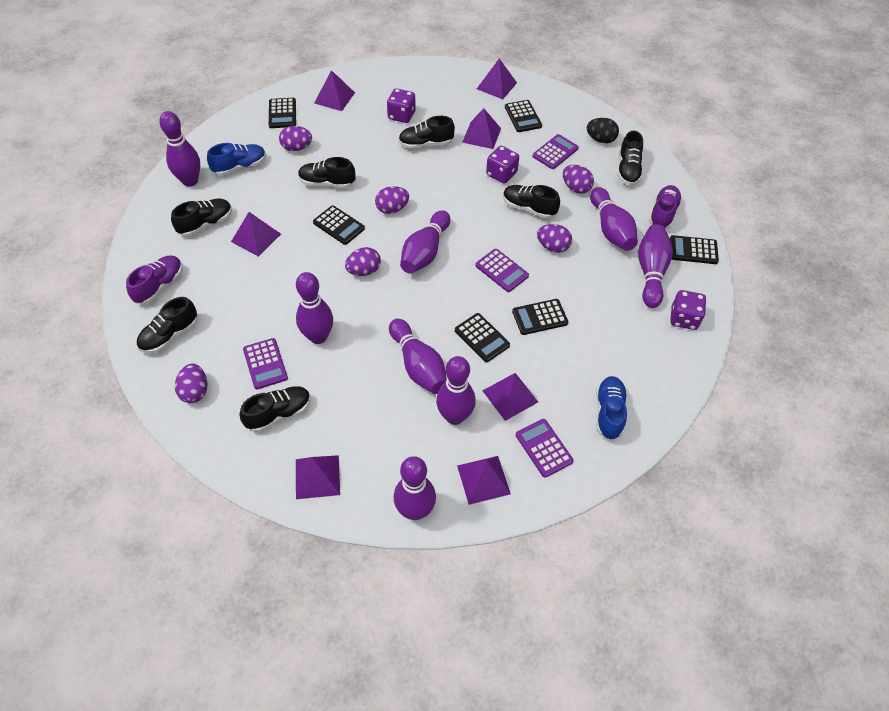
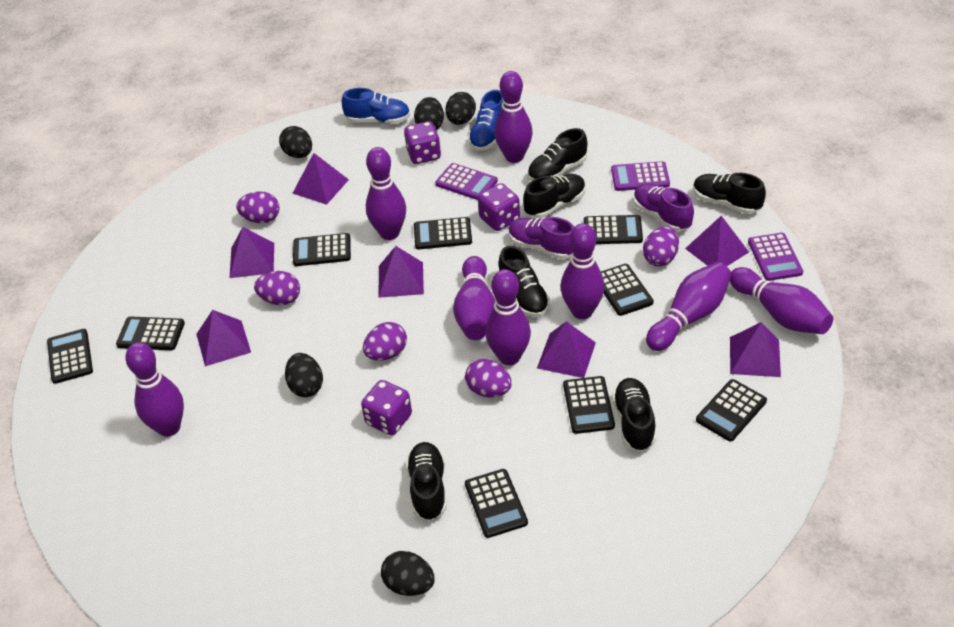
black calculator: 6 -> 9
black egg: 1 -> 5
black shoe: 7 -> 6
purple calculator: 4 -> 3
purple egg: 6 -> 5

